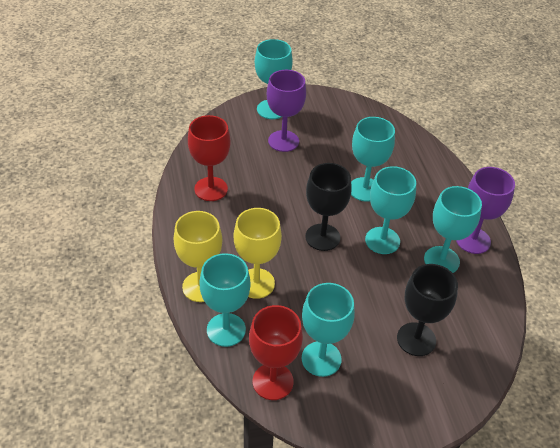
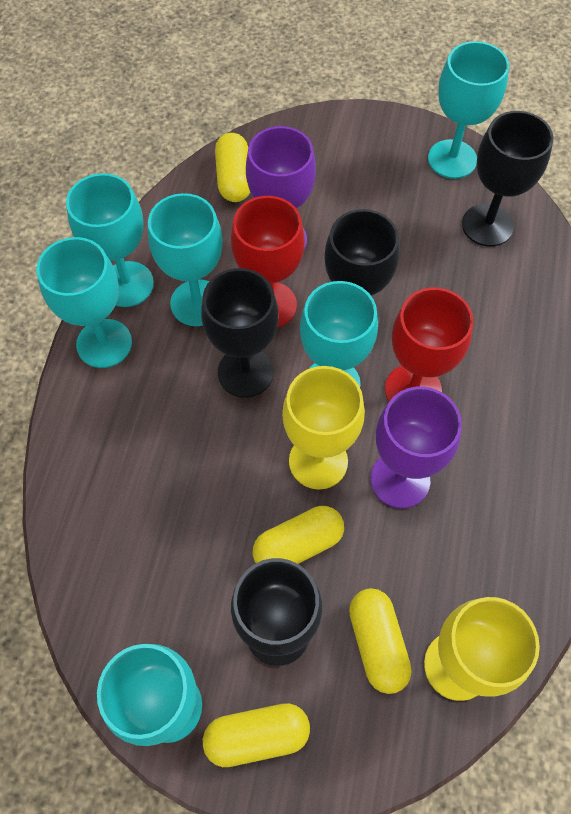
black goblet: 2 -> 4
yellow capsule: 0 -> 4

